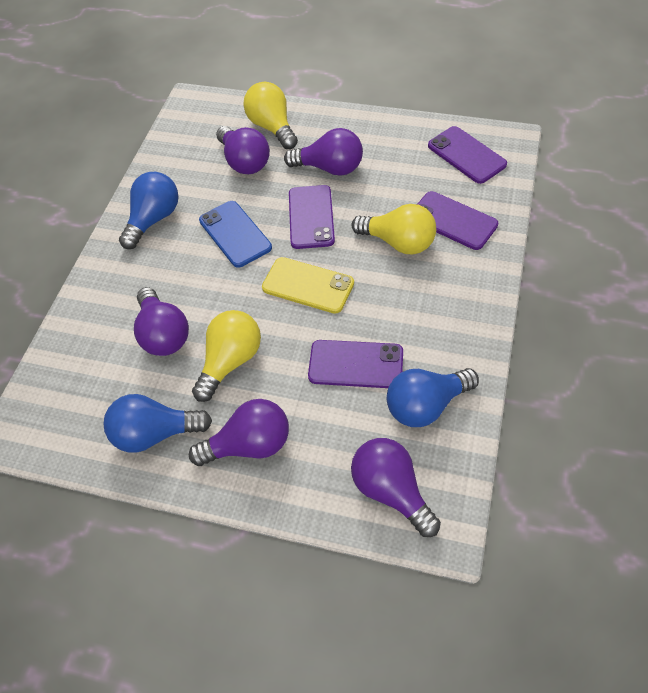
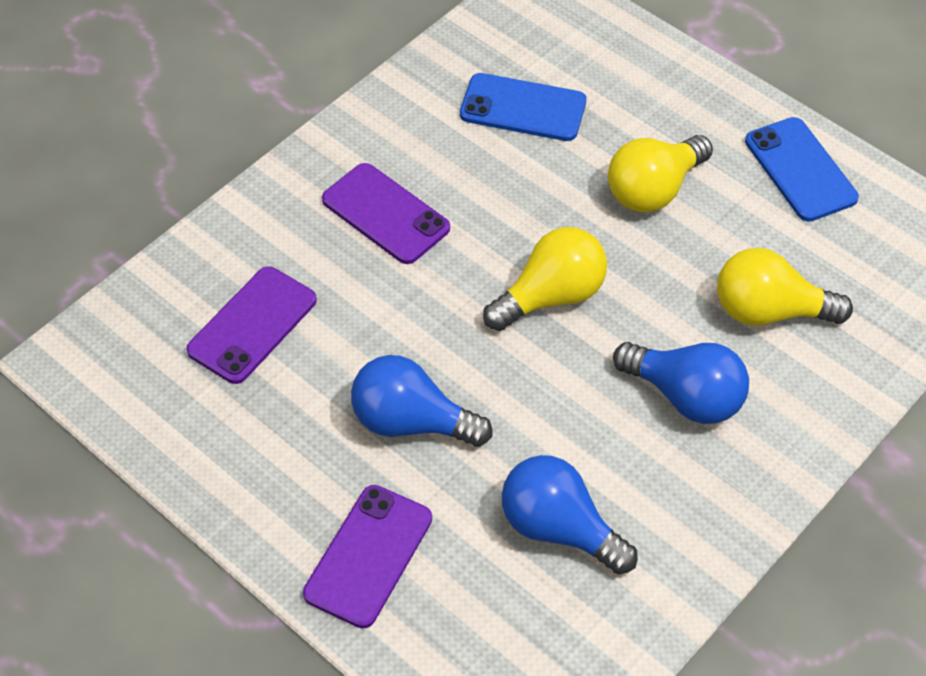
blue phone: 1 -> 2
purple light bulb: 5 -> 0
purple phone: 4 -> 3
yellow phone: 1 -> 0

